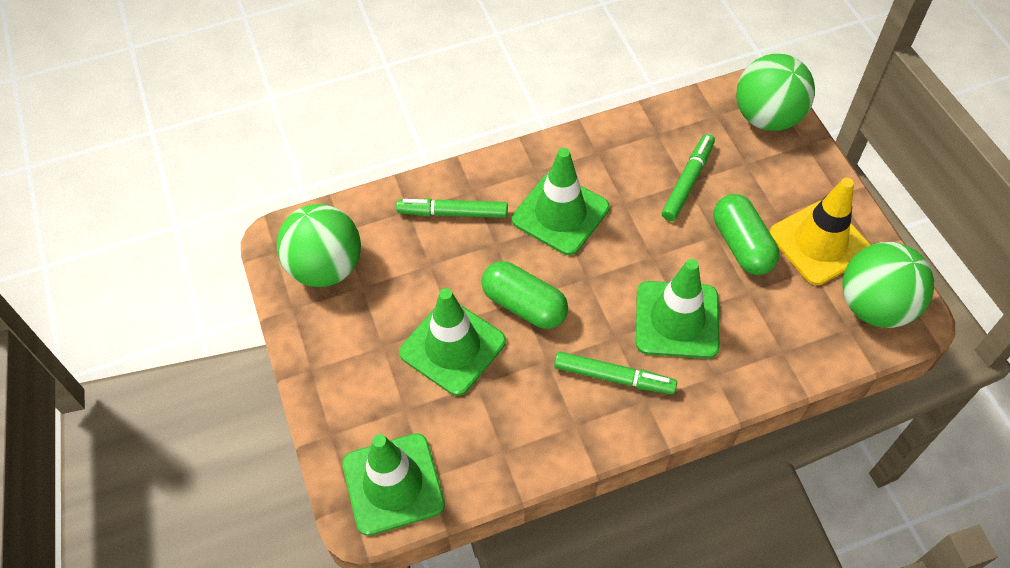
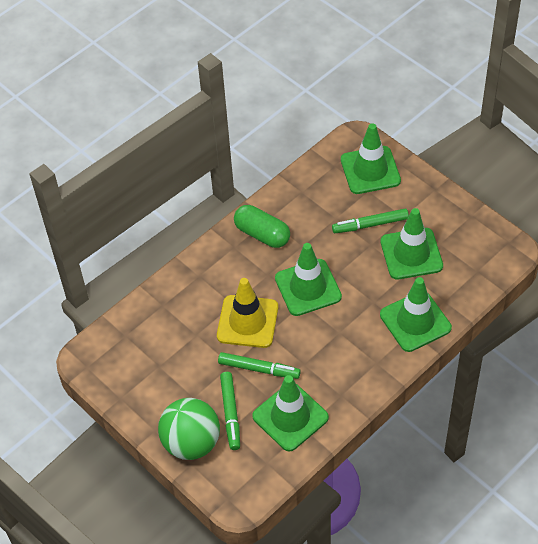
green ball: 3 -> 1
green capsule: 2 -> 1
green traffic cone: 4 -> 5

